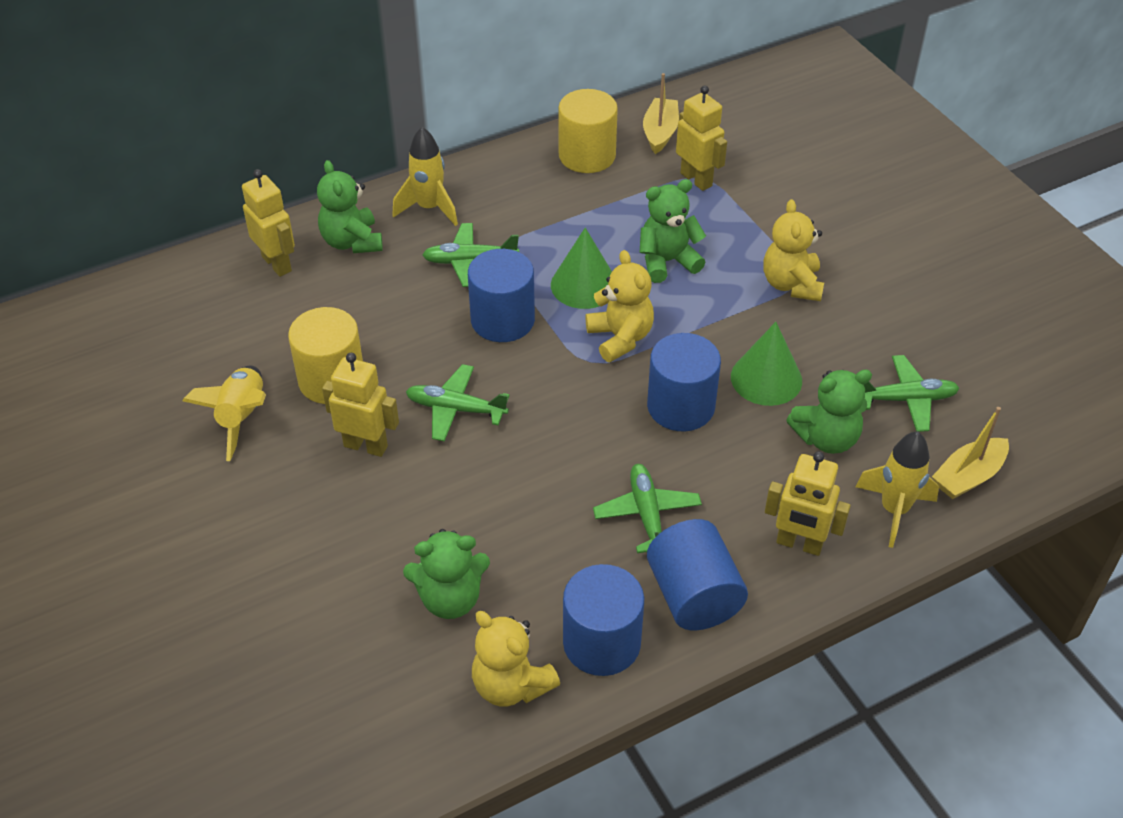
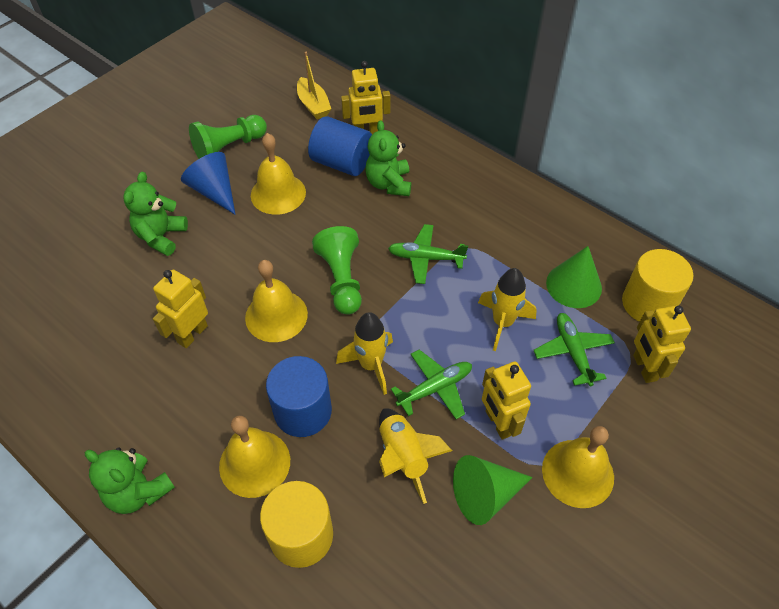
blue cone: 0 -> 1
blue cylinder: 4 -> 2
green pawn: 0 -> 2
green plane: 4 -> 3
green teddy bear: 4 -> 3
yellow bell: 0 -> 4
yellow boat: 2 -> 1
yellow teddy bear: 3 -> 0

